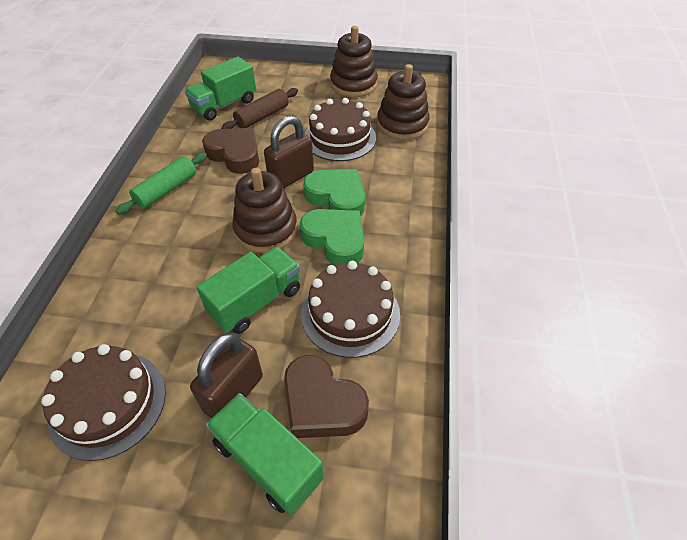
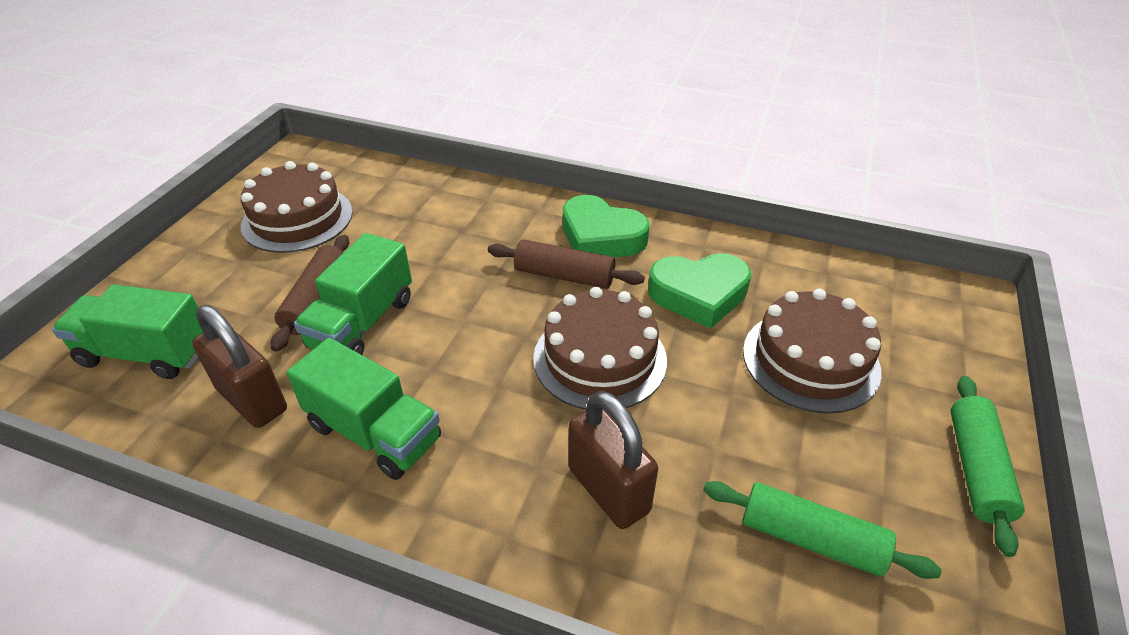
brown heart: 2 -> 0
brown rolling pin: 1 -> 2
brown stacking toy: 3 -> 0
green rolling pin: 1 -> 2

